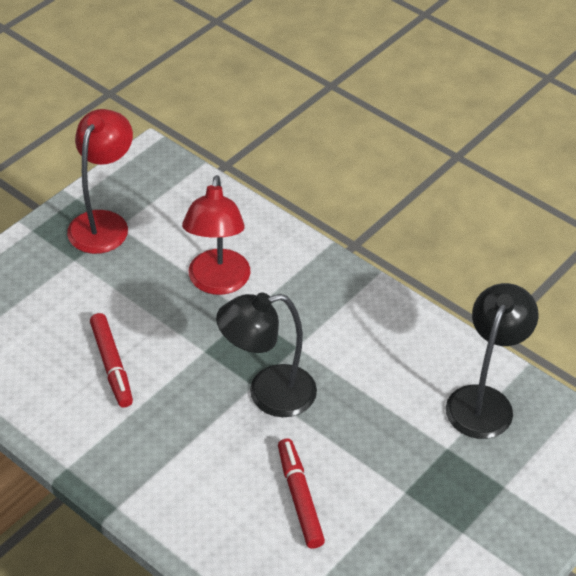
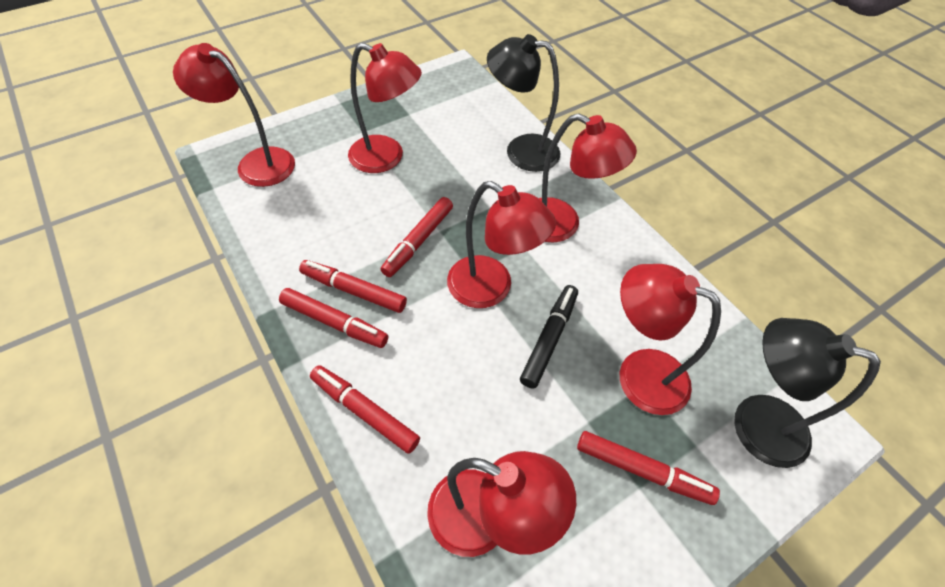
black marker: 0 -> 1
red lamp: 2 -> 6
red marker: 2 -> 5

